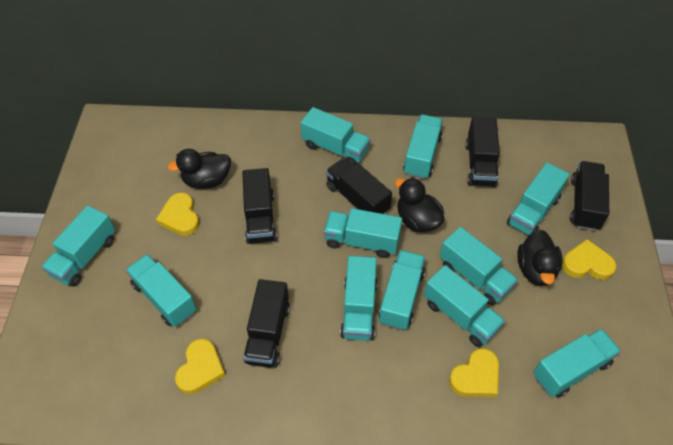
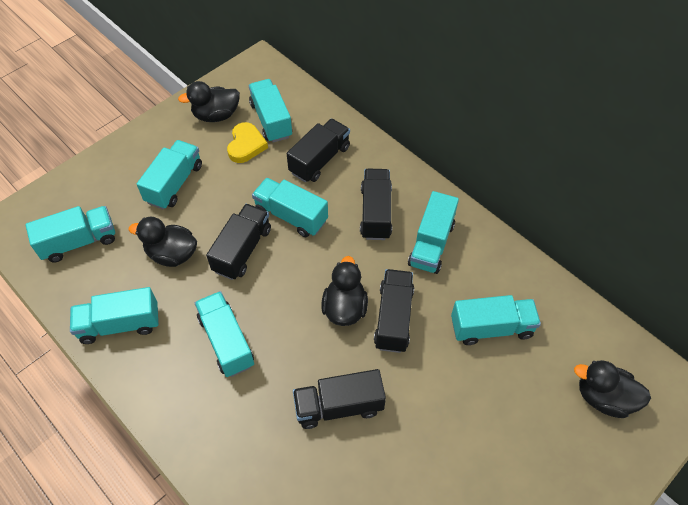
black duck: 3 -> 4
turquoise truck: 11 -> 8
yellow heart: 4 -> 1

